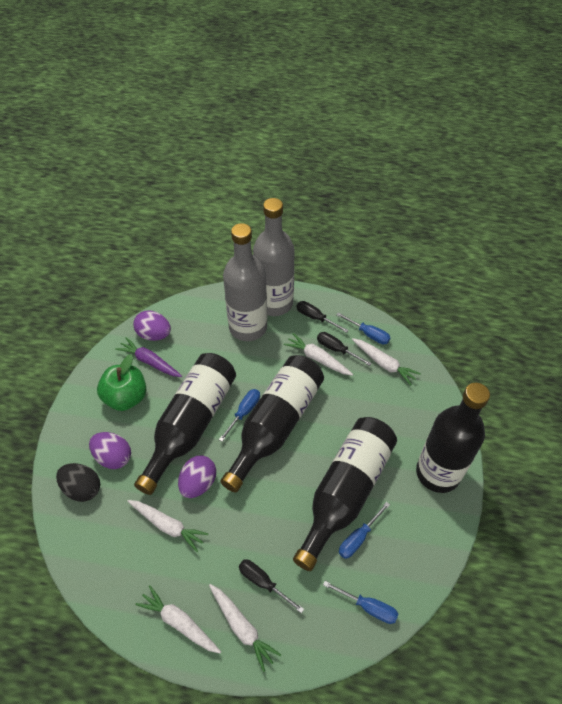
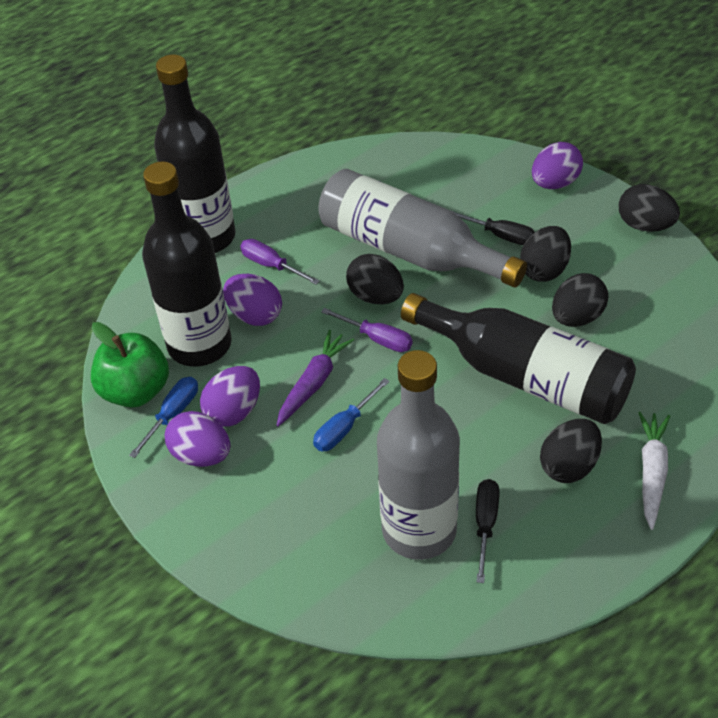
black bottle: 4 -> 3
black egg: 1 -> 5
black screwdriver: 3 -> 2
blue screwdriver: 4 -> 2
purple egg: 3 -> 4
purple screwdriver: 0 -> 2
white carrot: 5 -> 1

